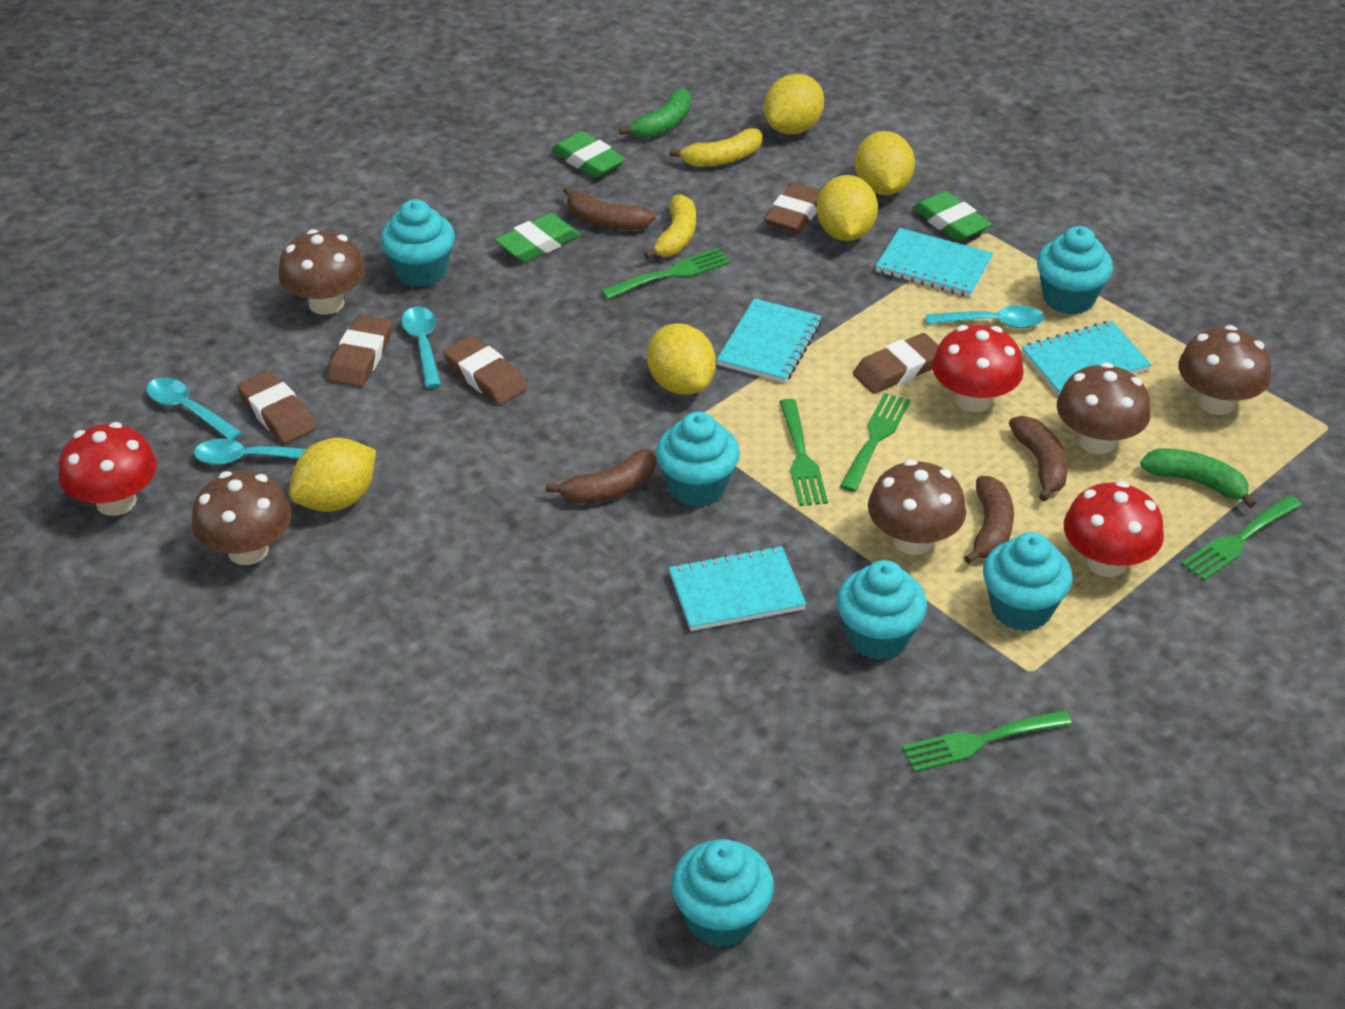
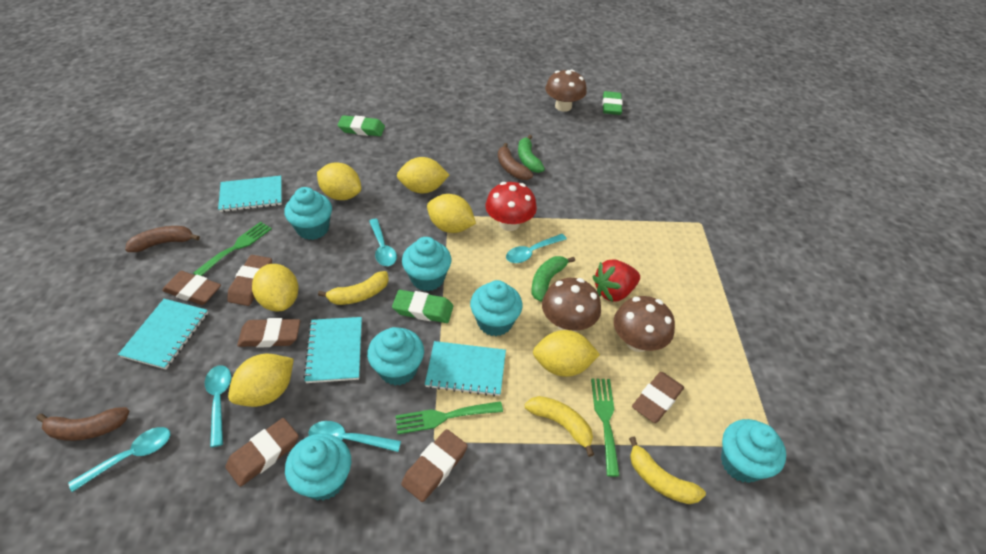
brown banana: 4 -> 3
brown eraser: 5 -> 6
brown mushroom: 5 -> 3
green fork: 5 -> 3
red mushroom: 3 -> 1
red strawberry: 0 -> 1
turquoise spoon: 4 -> 5
yellow banana: 2 -> 3
yellow lemon: 5 -> 6

